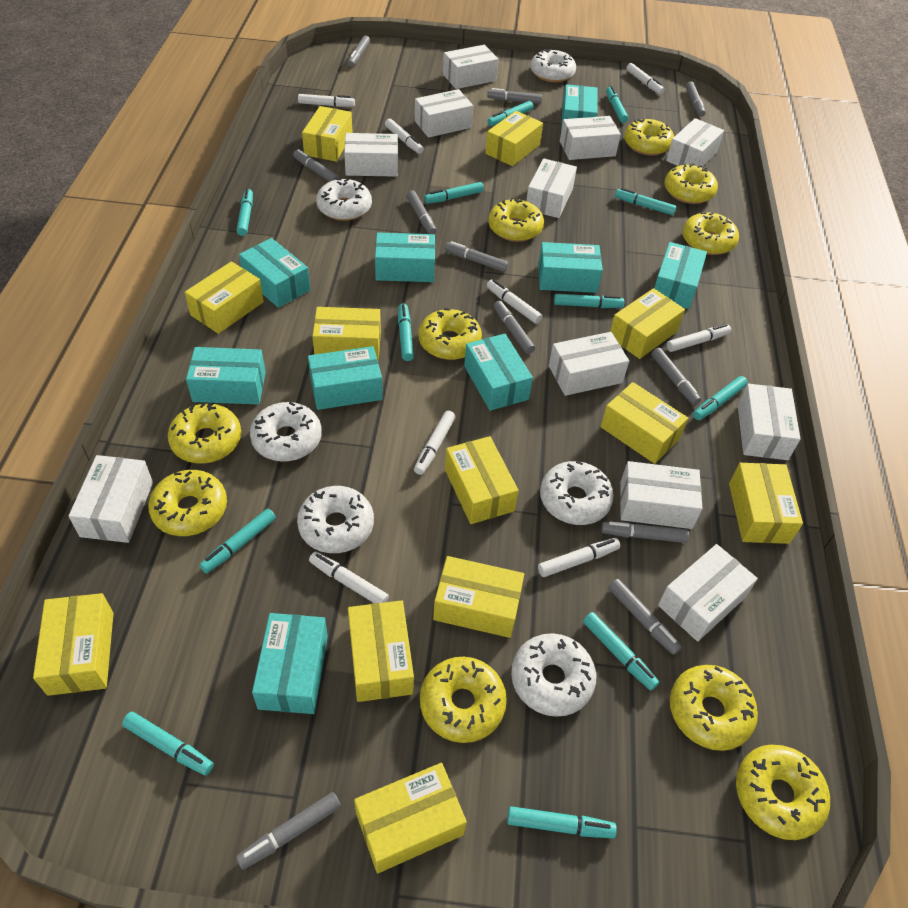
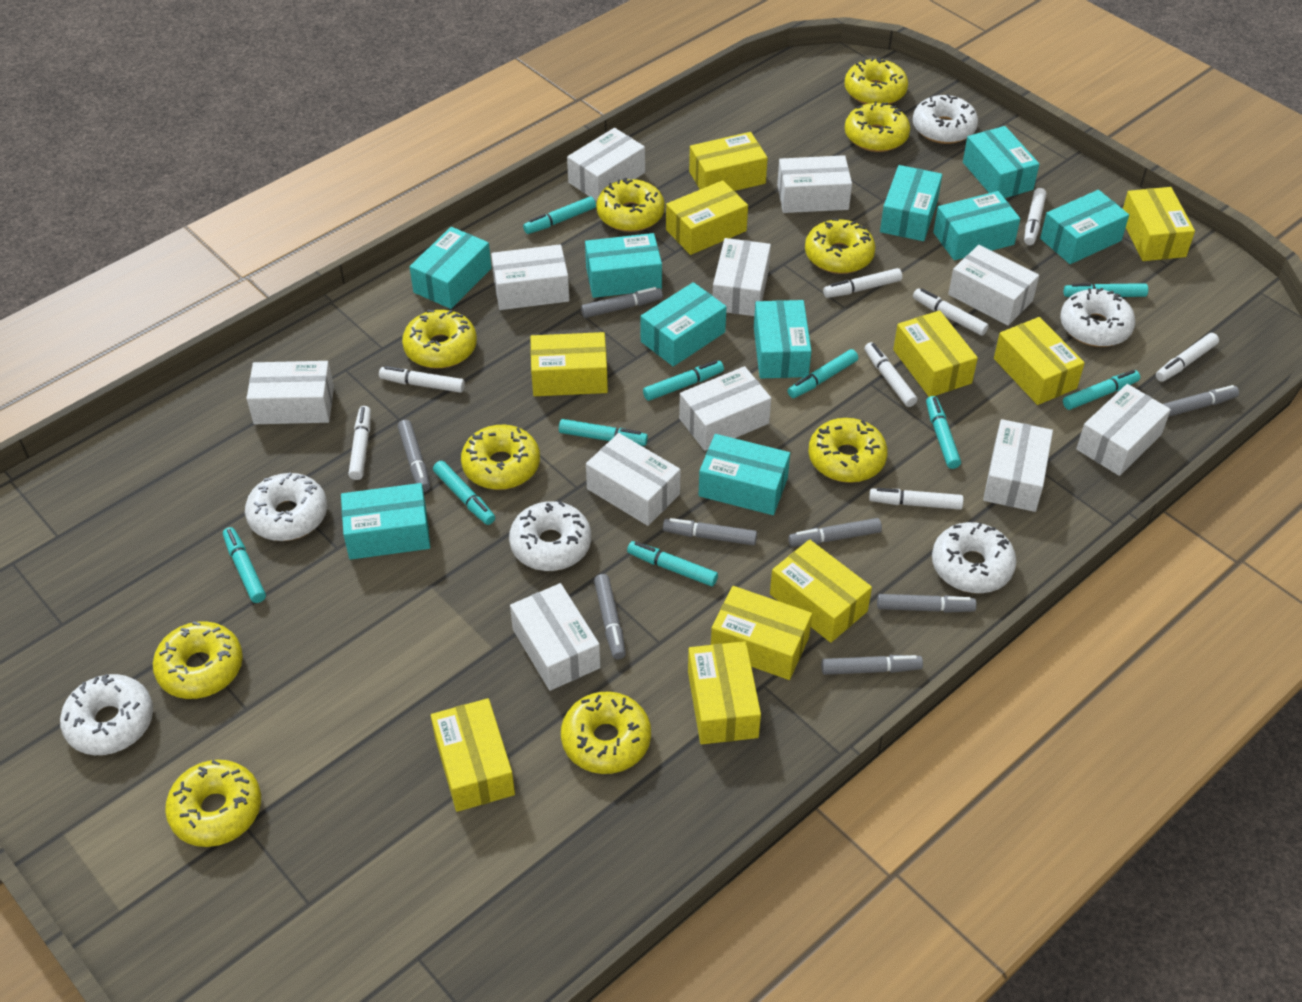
grey marker: 11 -> 8
turquoise box: 9 -> 10
turquoise marker: 12 -> 10
yellow box: 12 -> 10

